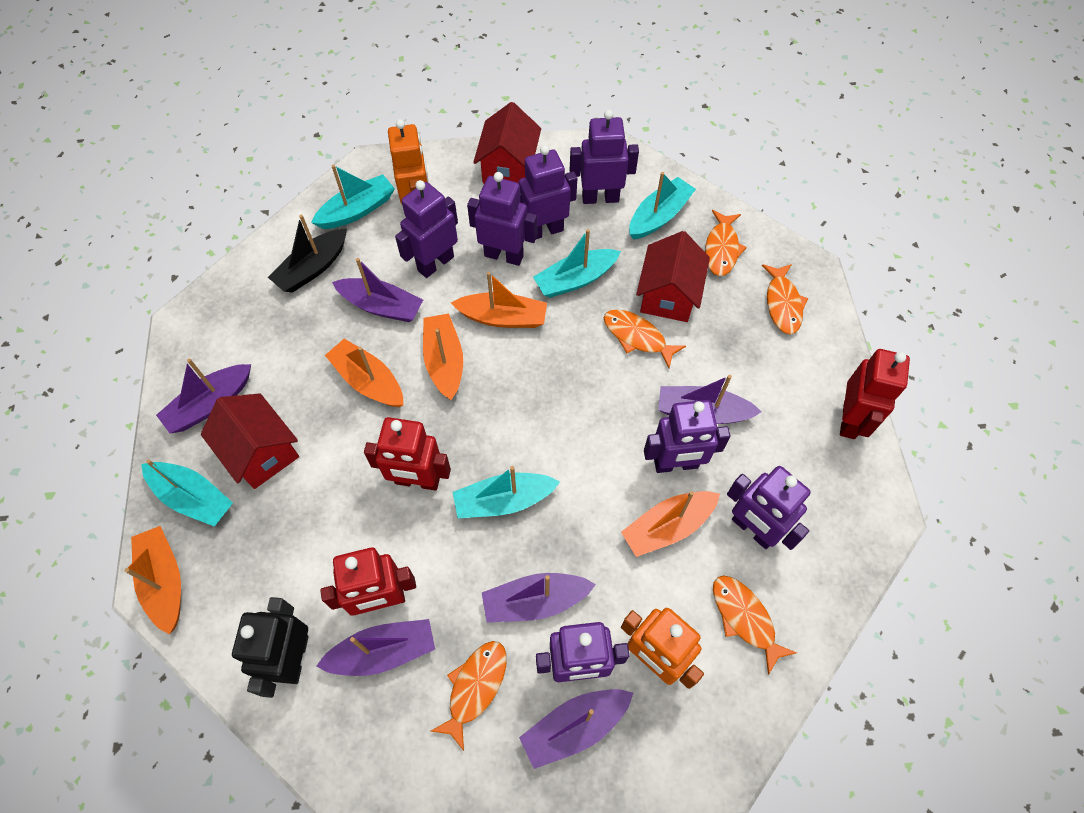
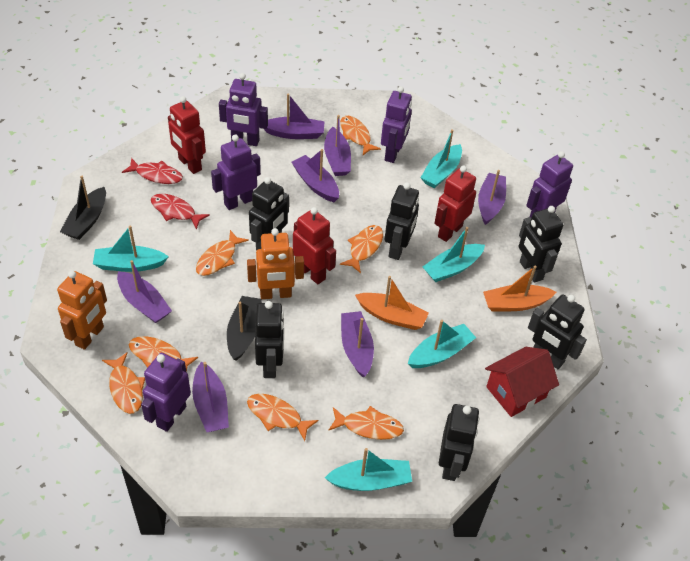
black boat: 1 -> 2
black robot: 1 -> 6
orange boat: 5 -> 2
orange fish: 5 -> 7
purple boat: 6 -> 7
purple robot: 7 -> 5
red fish: 0 -> 2
red house: 3 -> 1

